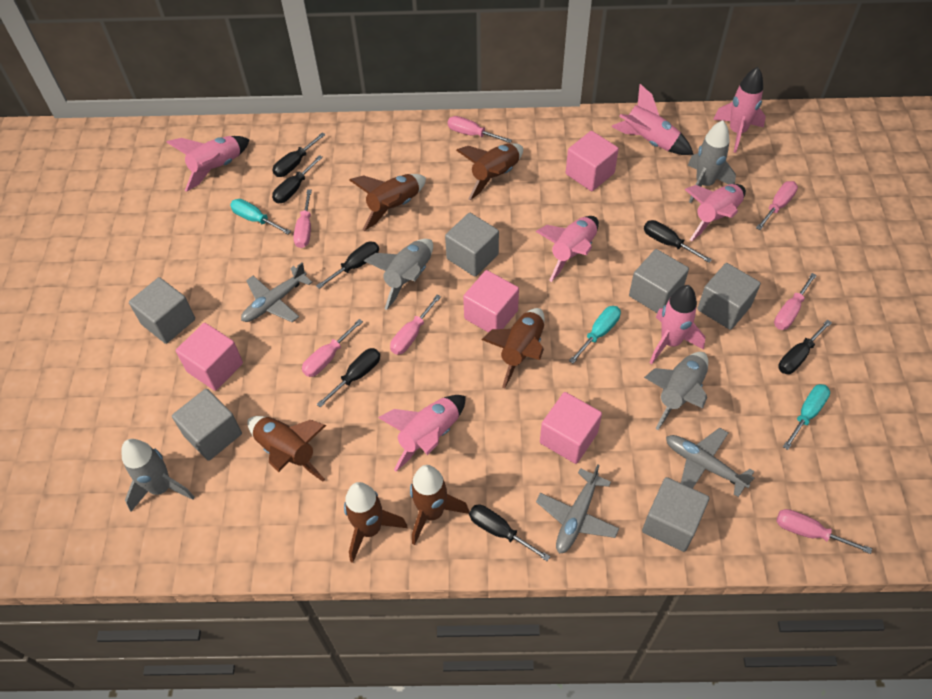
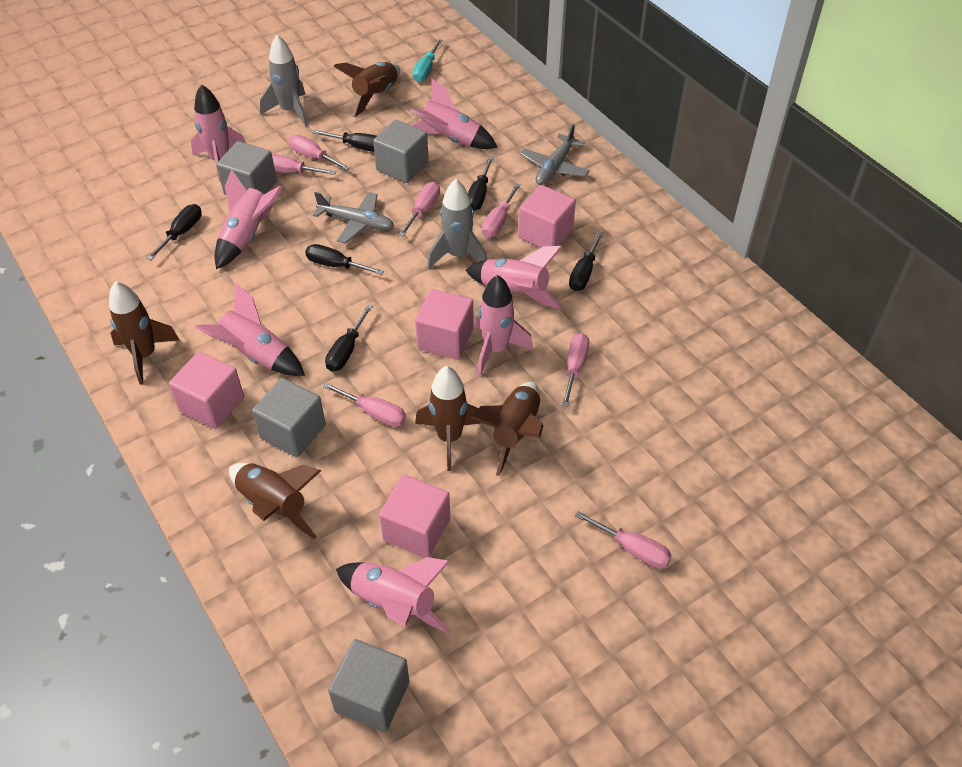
black screwdriver: 7 -> 6
brown rocket: 6 -> 5
grey cube: 6 -> 4
grey plane: 3 -> 2
grey rocket: 4 -> 2
turquoise screwdriver: 3 -> 1

